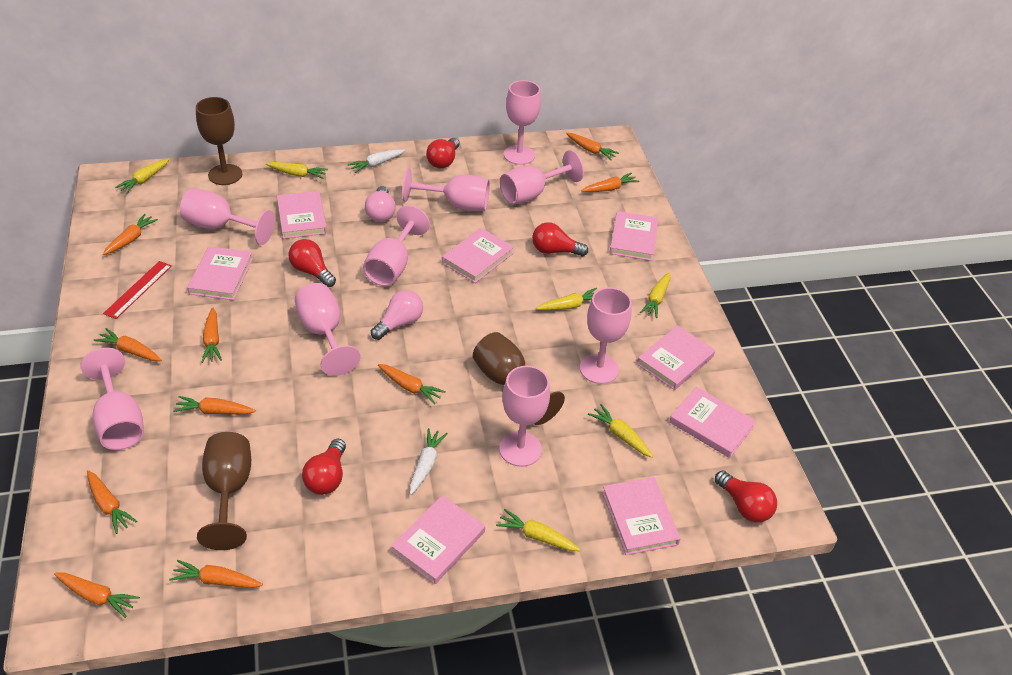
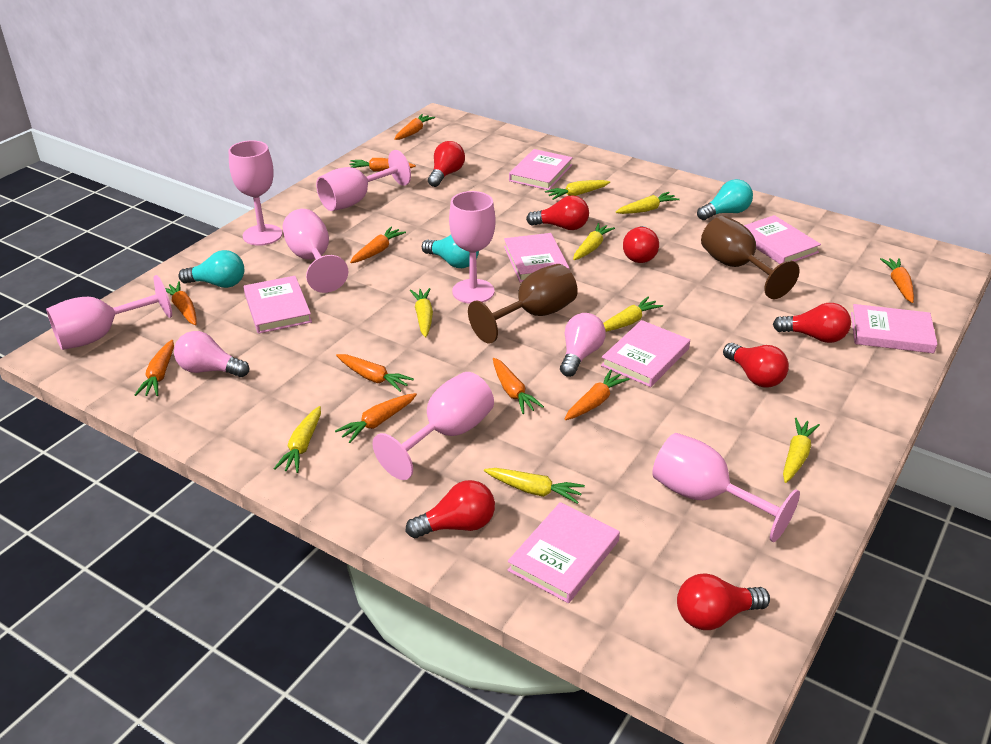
brown goblet: 3 -> 2
pink book: 8 -> 7
pink goblet: 9 -> 7
red light bulb: 5 -> 7
red ruler: 1 -> 0
turquoise light bulb: 0 -> 3
white carrot: 2 -> 0
yellow carrot: 6 -> 8

